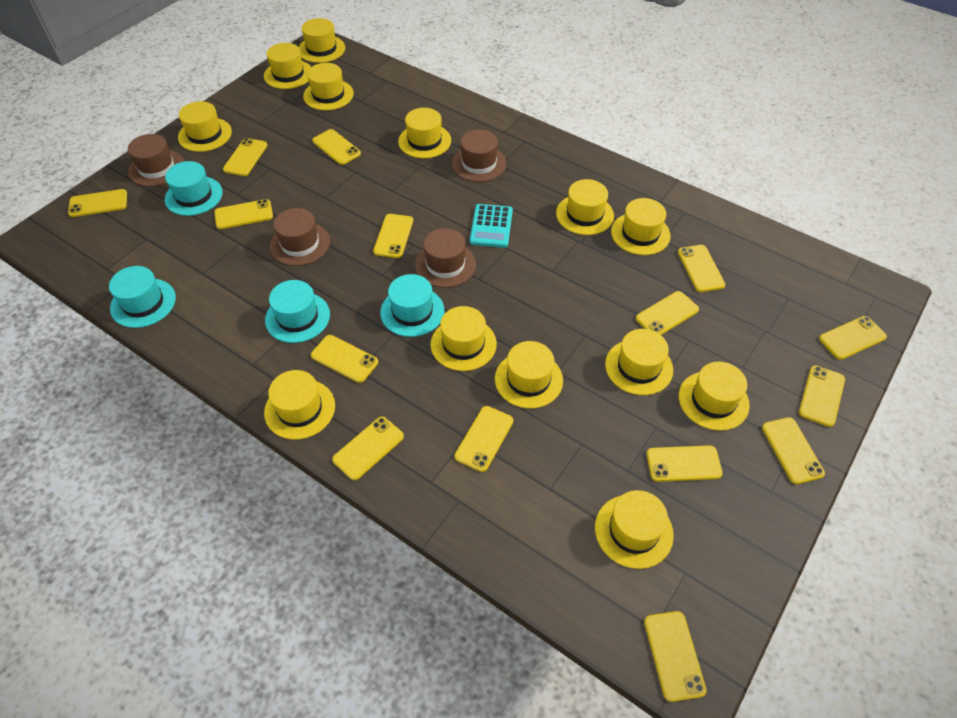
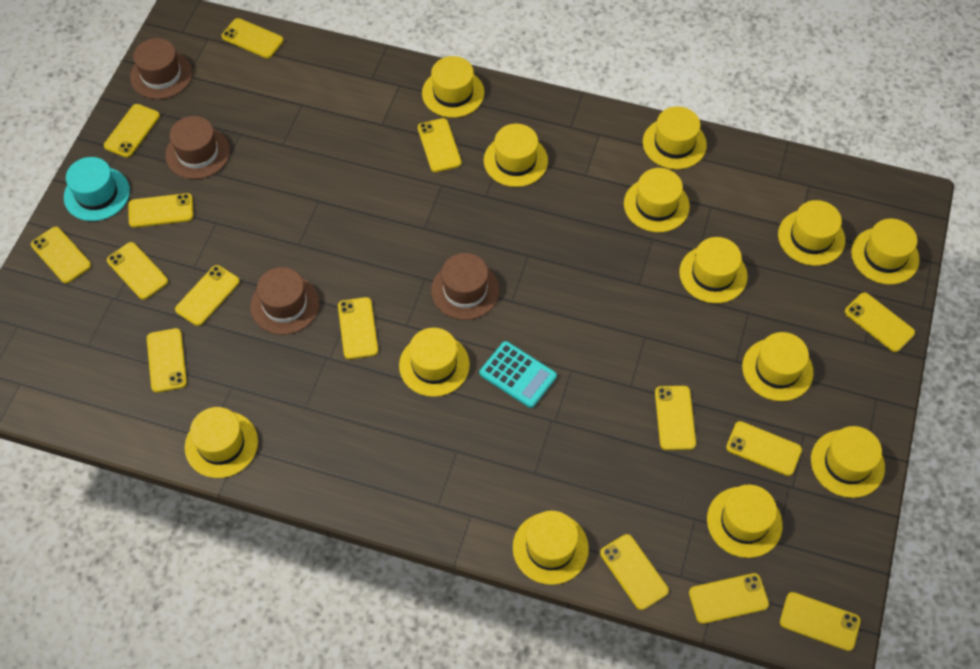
turquoise hat: 4 -> 1

